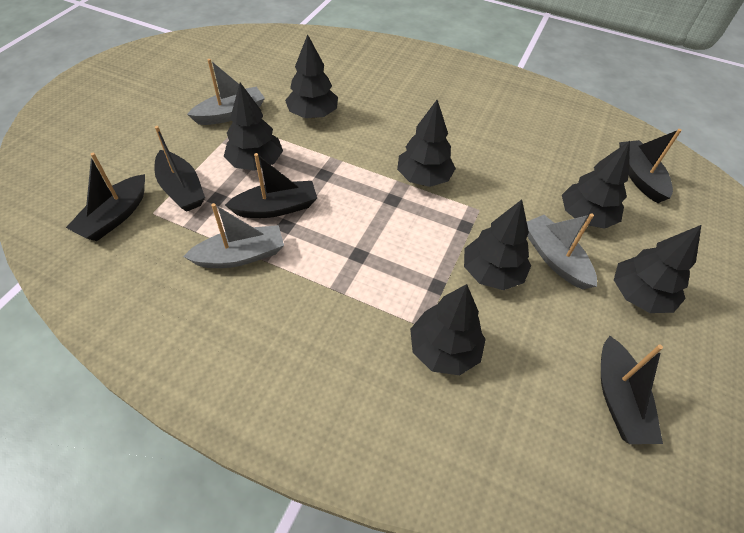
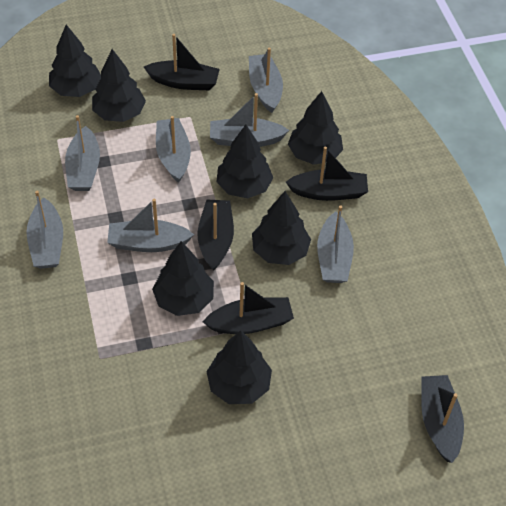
grey boat: 3 -> 7

